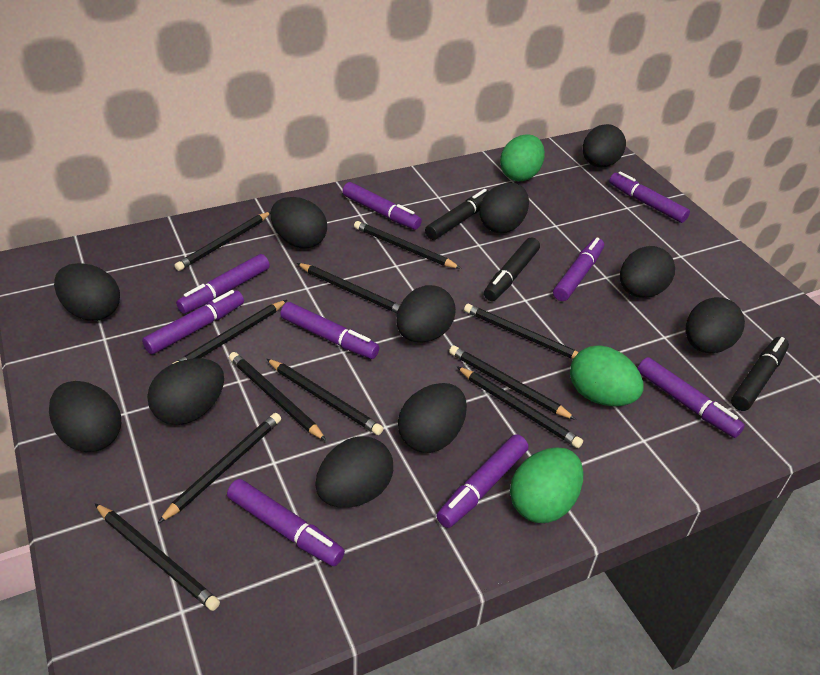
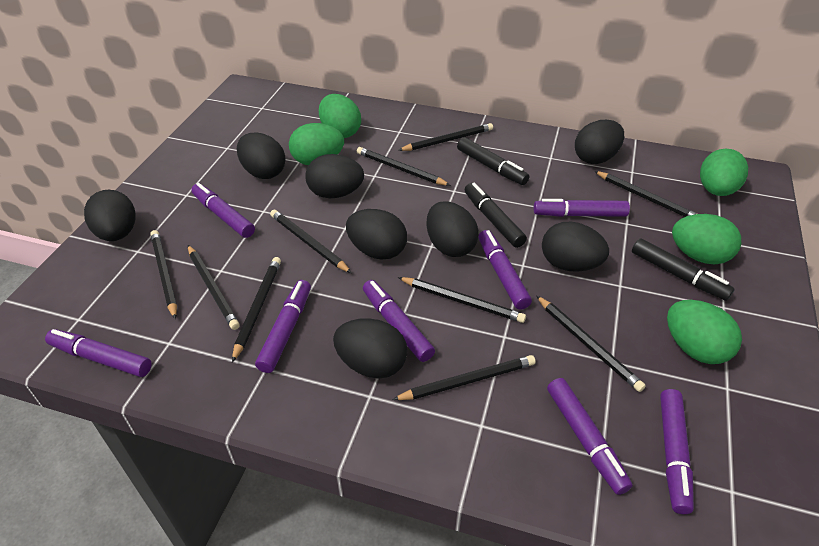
black egg: 11 -> 8
black pencil: 11 -> 10
green egg: 3 -> 5
purple marker: 9 -> 8

